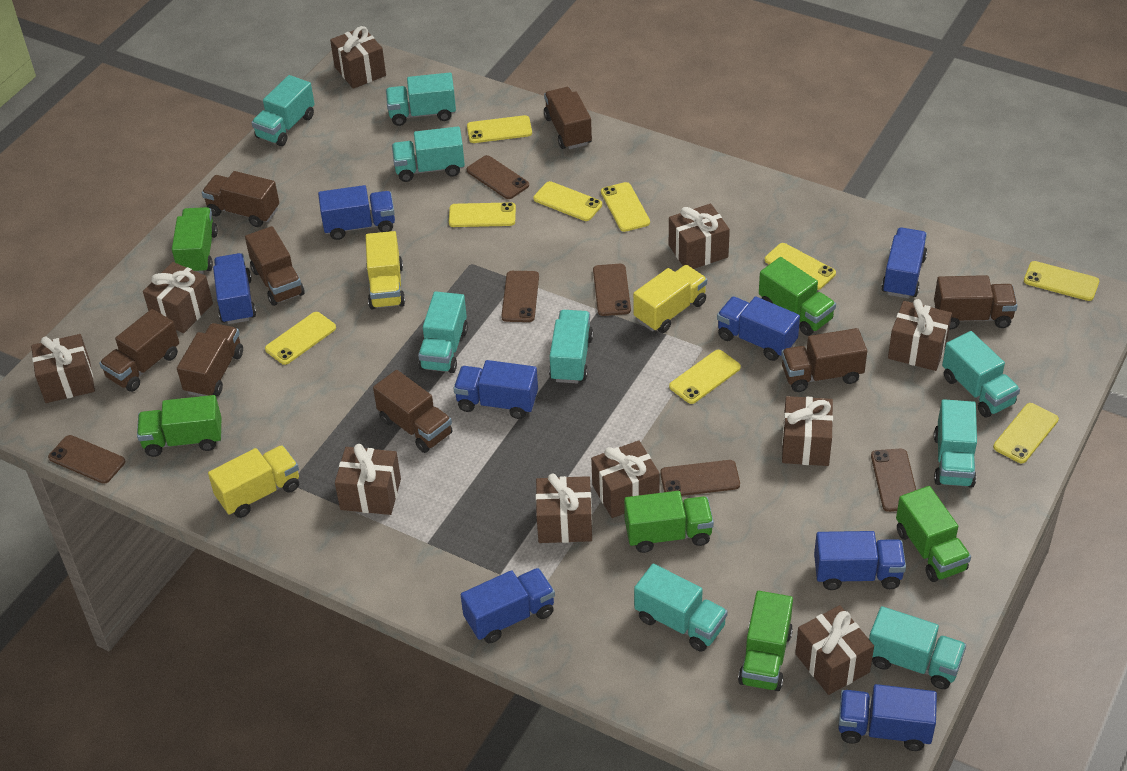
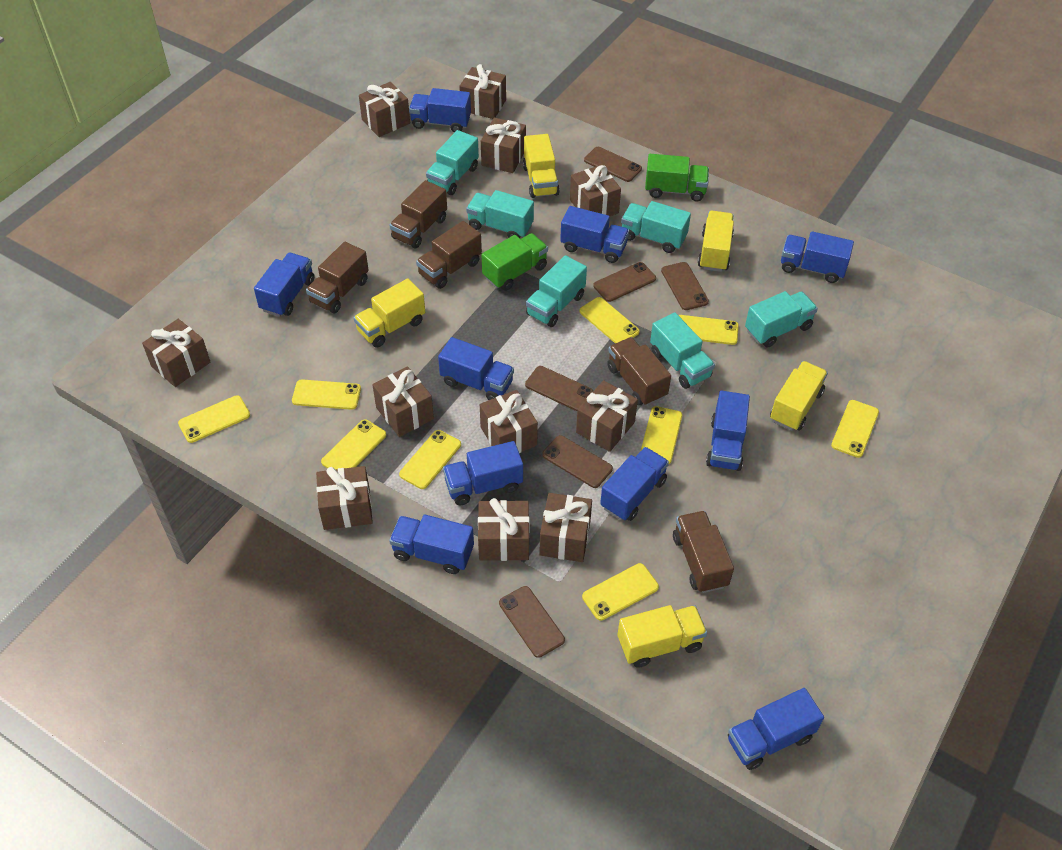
blue truck: 8 -> 10
brown gift: 10 -> 11
brown truck: 8 -> 5
green truck: 6 -> 2
turquoise truck: 9 -> 6
yellow truck: 3 -> 5

